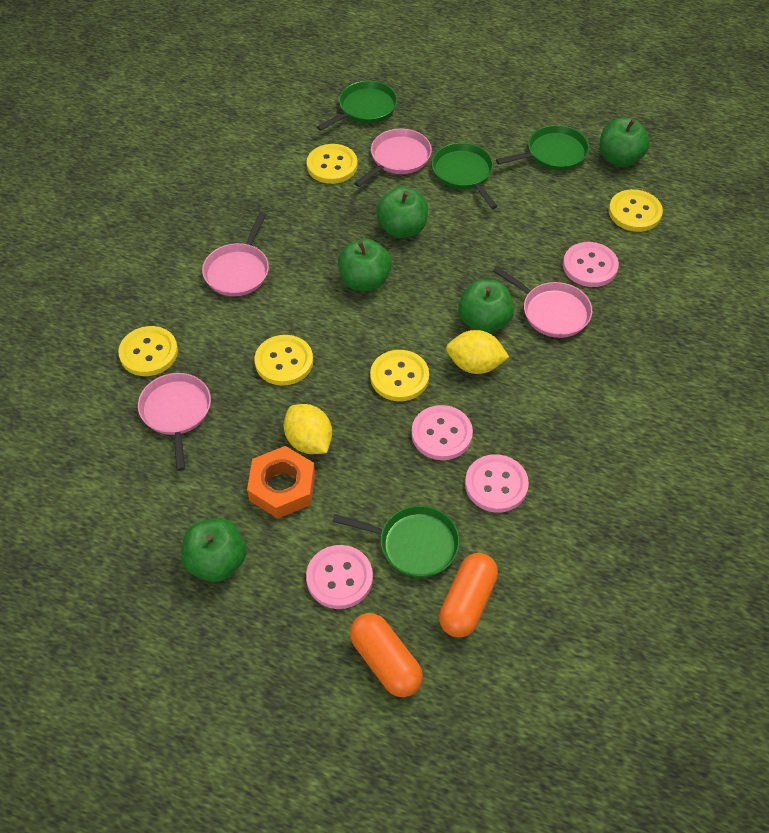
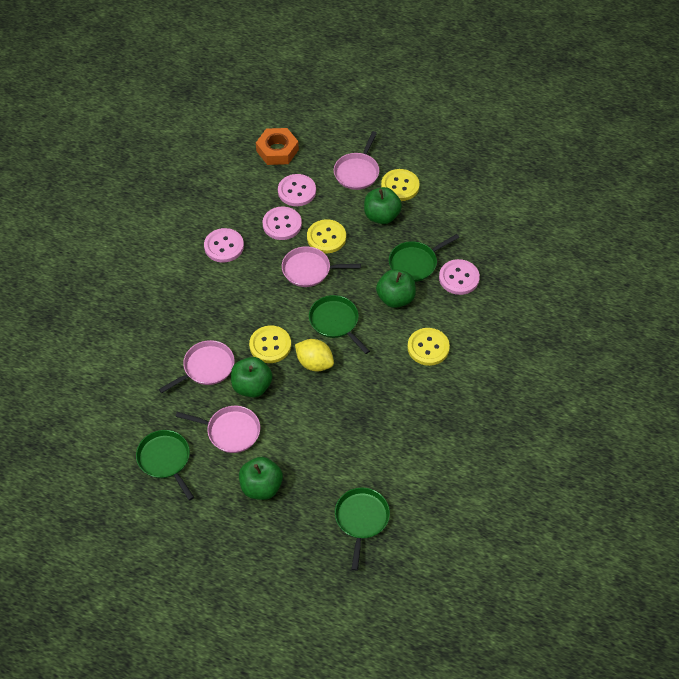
green apple: 5 -> 4
orange capsule: 2 -> 0
yellow button: 5 -> 4
yellow lemon: 2 -> 1

